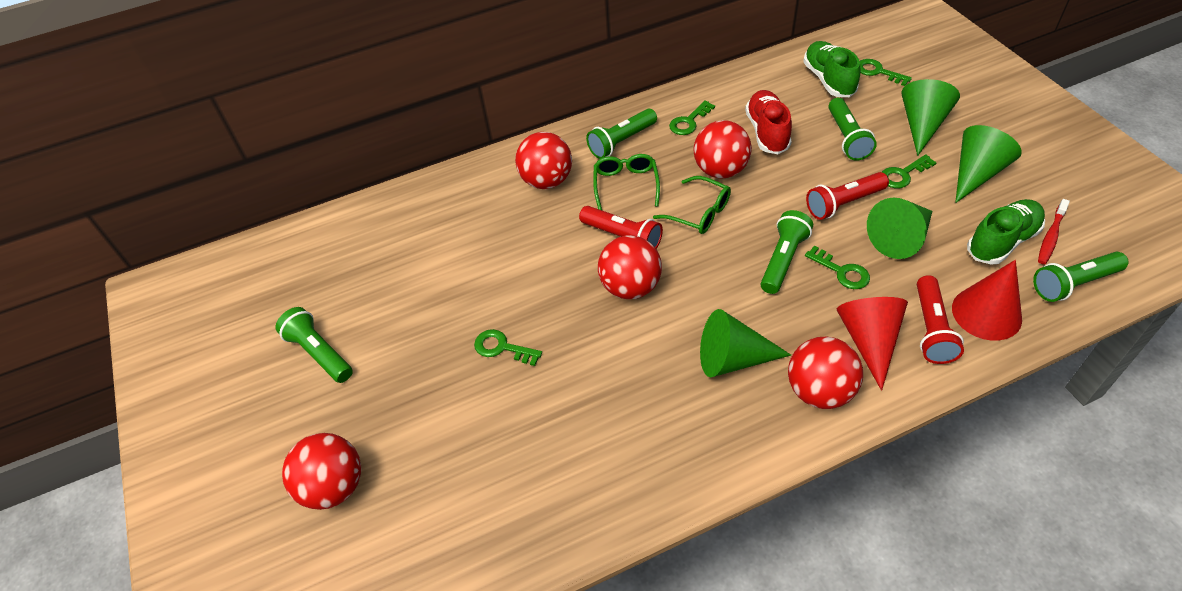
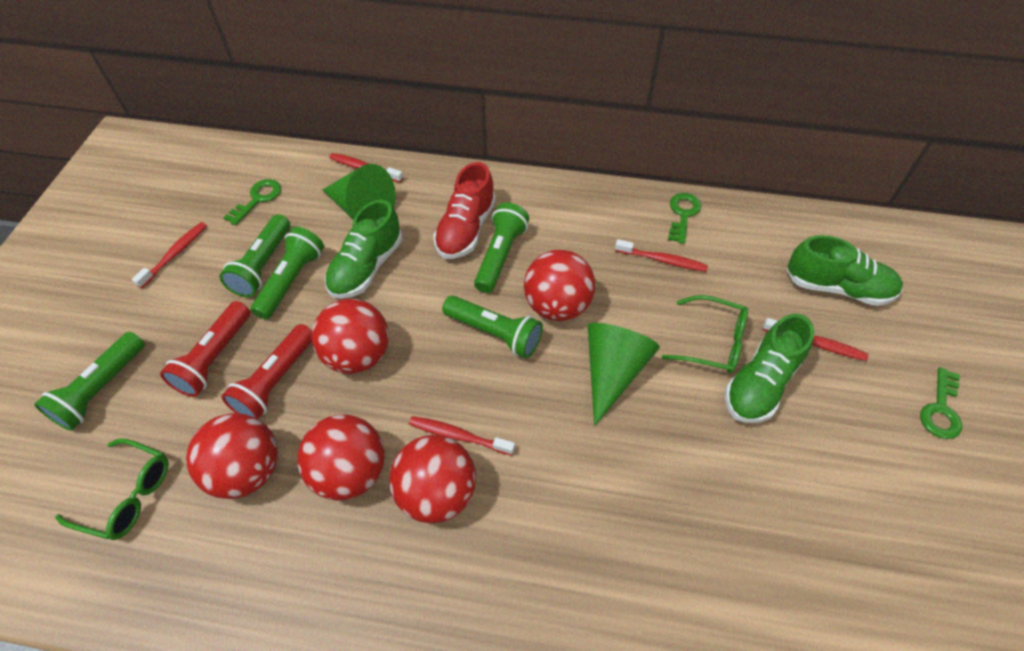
green cone: 4 -> 2
green key: 5 -> 3
green shoe: 2 -> 3
red cone: 2 -> 0
red flashlight: 3 -> 2
red toothbrush: 1 -> 5

